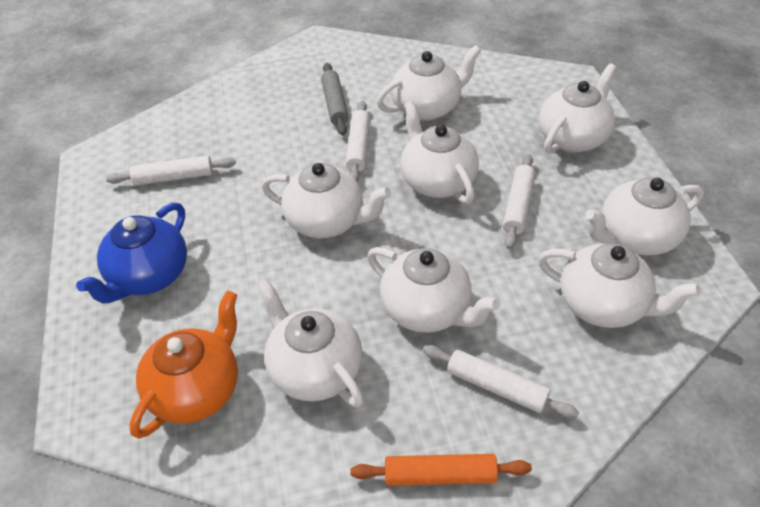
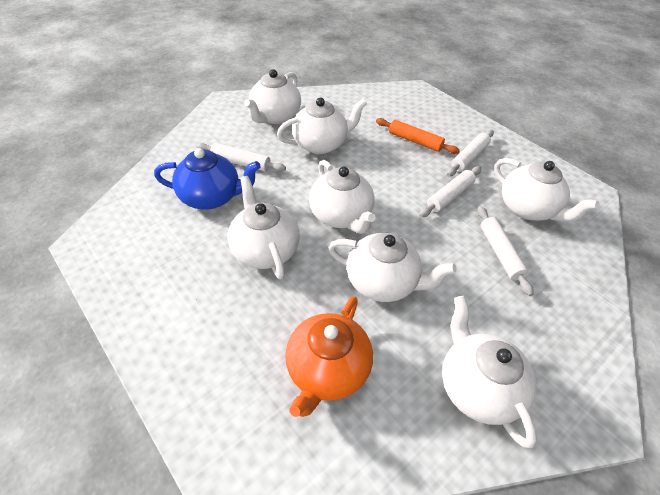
grey rolling pin: 1 -> 0
white teapot: 8 -> 7

